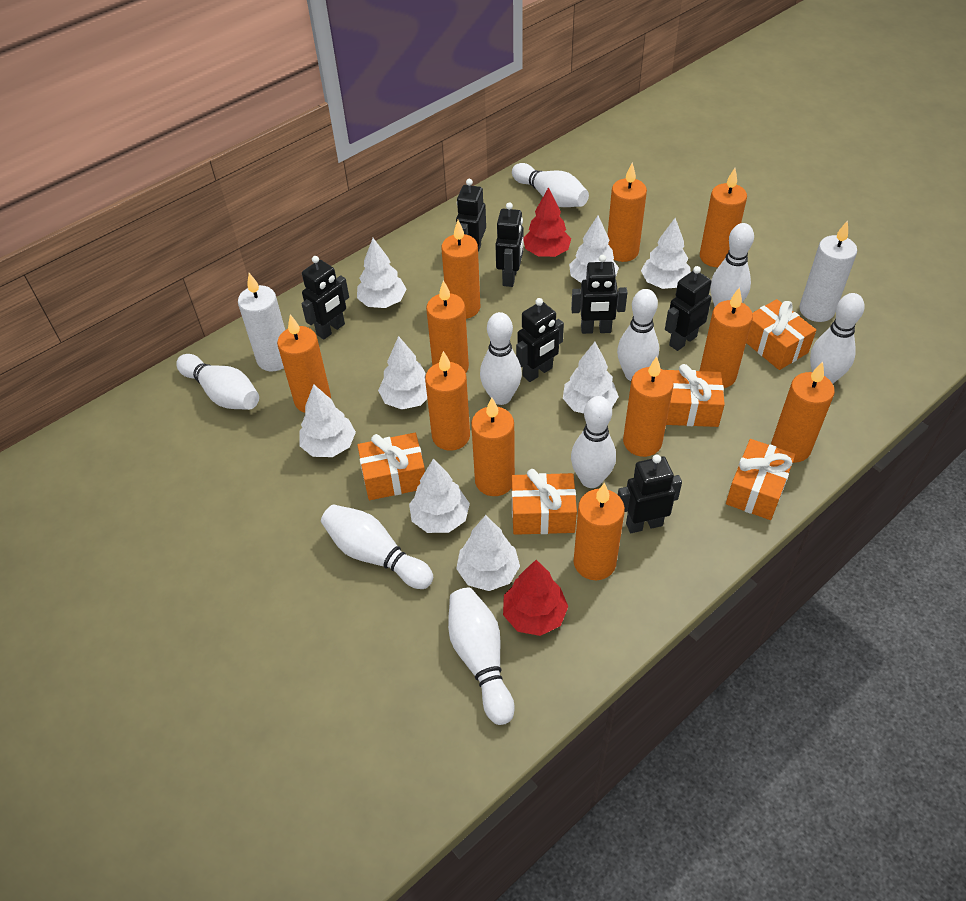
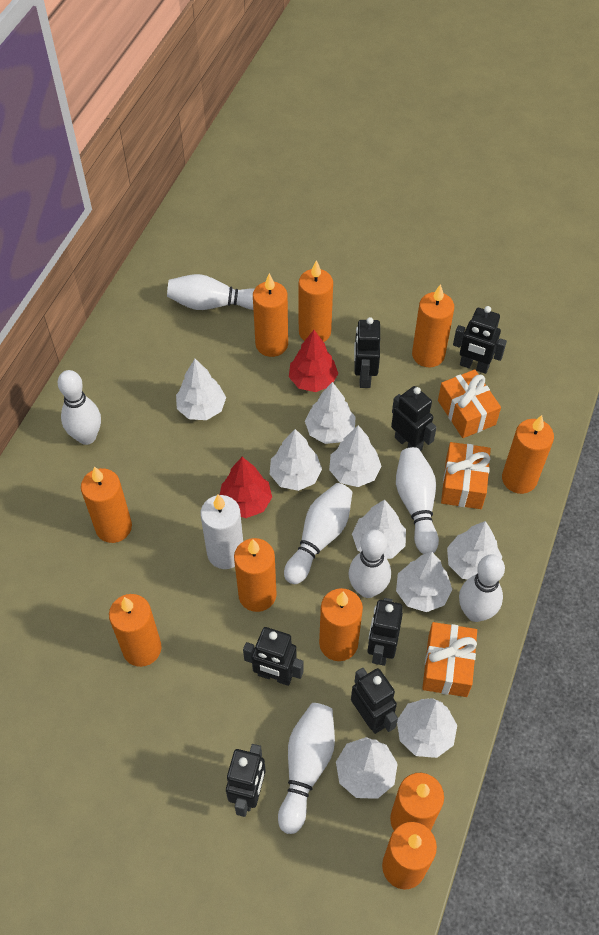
orange candle: 11 -> 10
orange gift: 5 -> 3
white bowling pin: 9 -> 7
white candle: 2 -> 1
white tree: 8 -> 9

